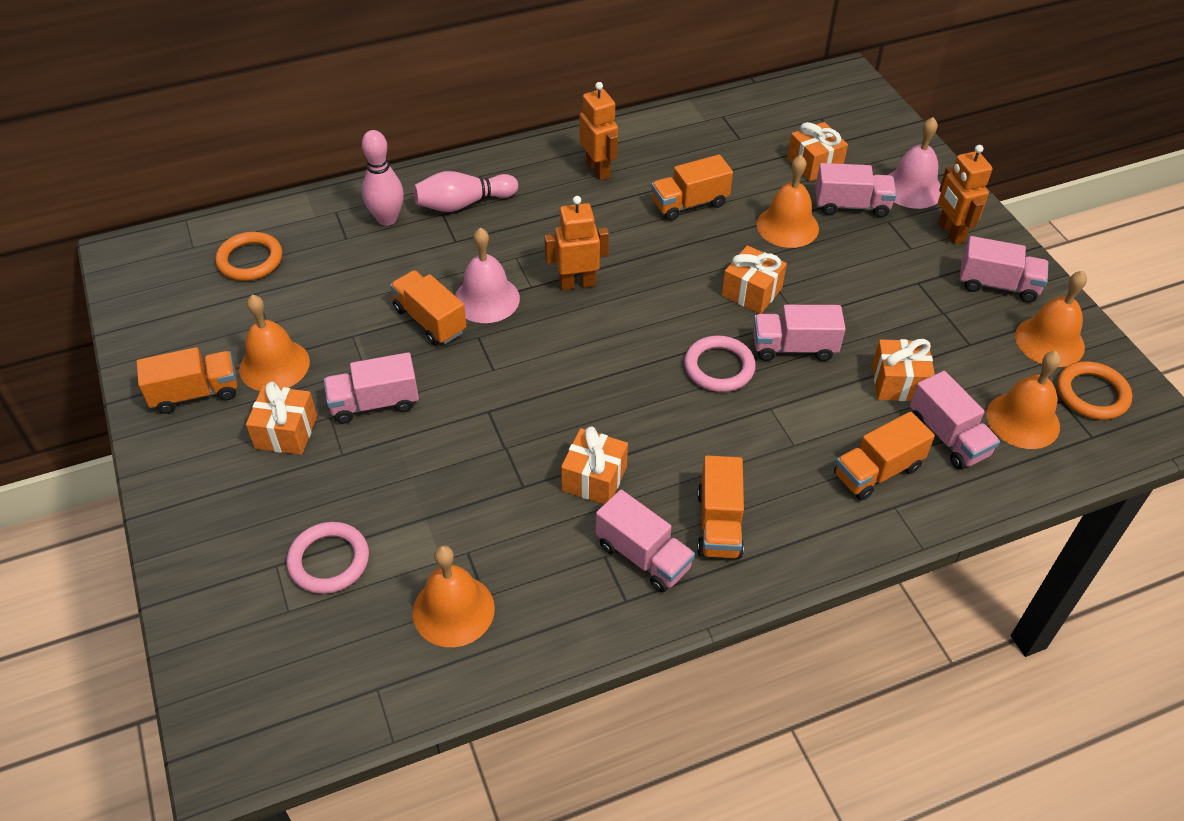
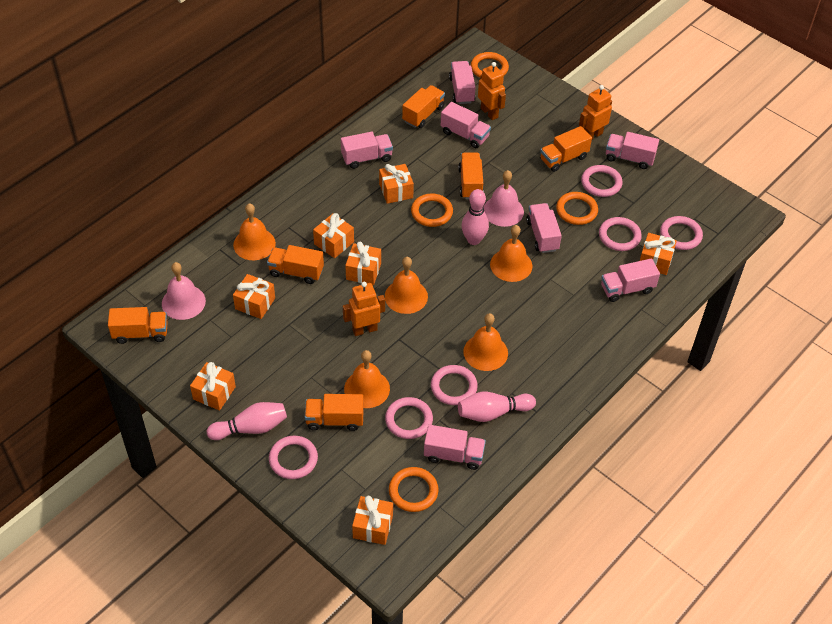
orange gift: 5 -> 7
orange ring: 2 -> 4
orange truck: 5 -> 6
pink bowling pin: 2 -> 3
pink ring: 2 -> 6
pink truck: 6 -> 7

